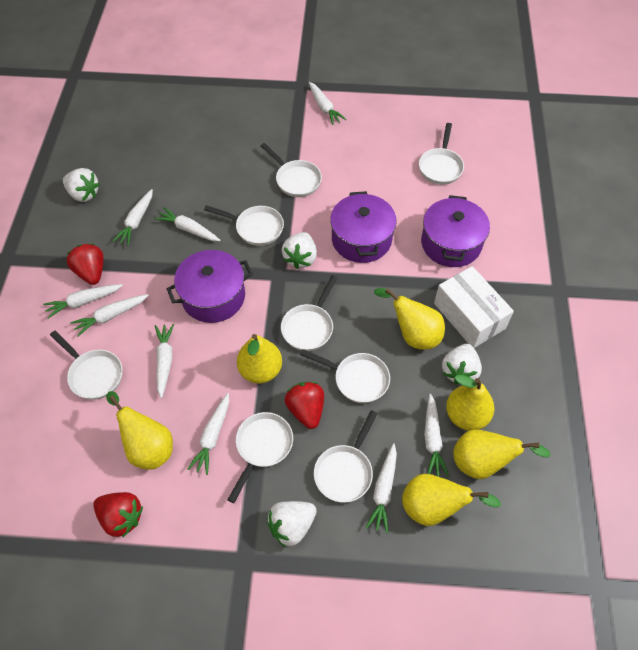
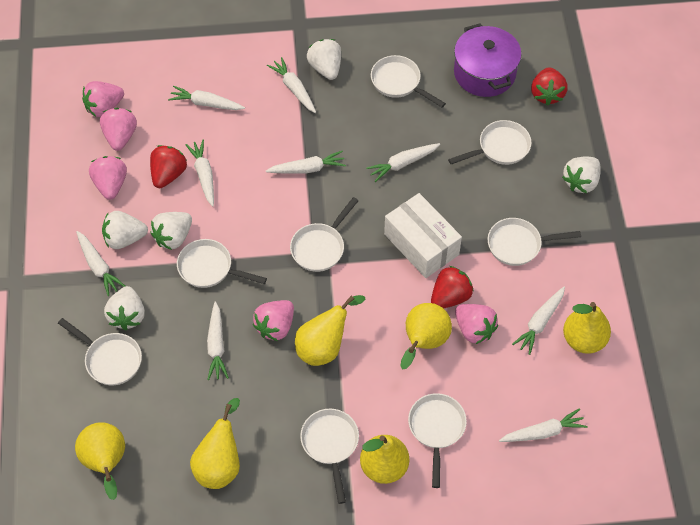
pink strawberry: 0 -> 5
purple pot: 3 -> 1
white strawberry: 4 -> 5

